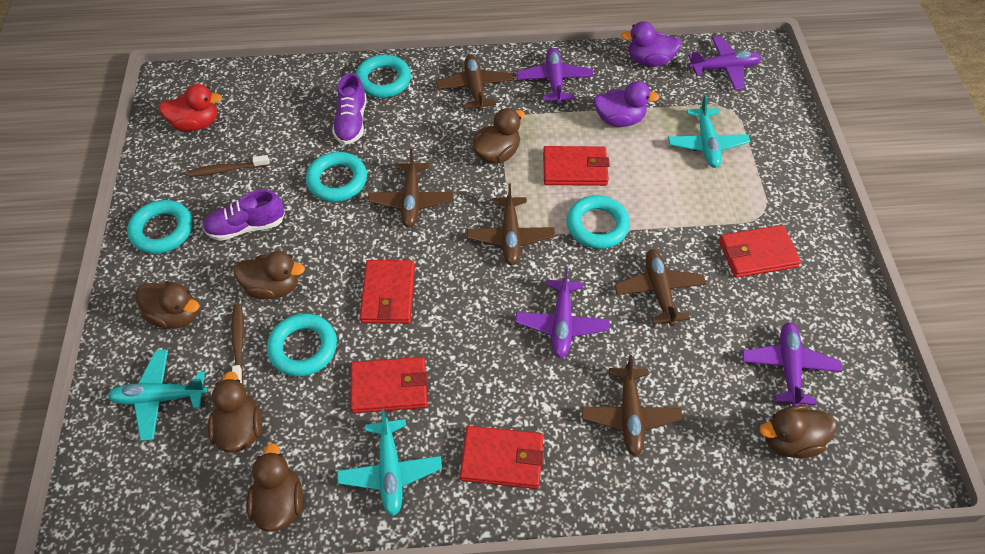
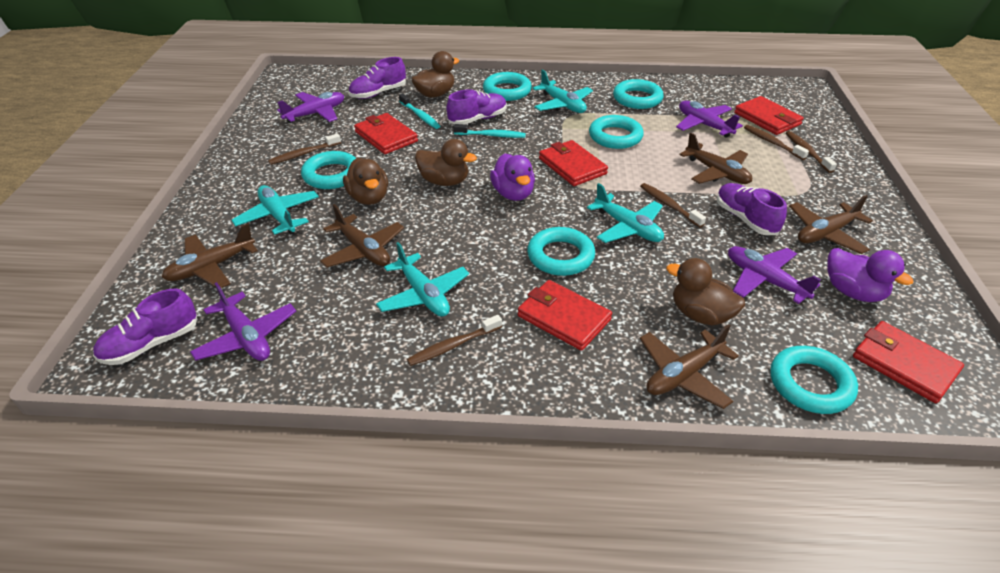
brown duck: 6 -> 4
brown toothbrush: 2 -> 5
purple shoe: 2 -> 4
red duck: 1 -> 0
turquoise plane: 3 -> 4
turquoise ring: 5 -> 6
turquoise toothbrush: 0 -> 2

